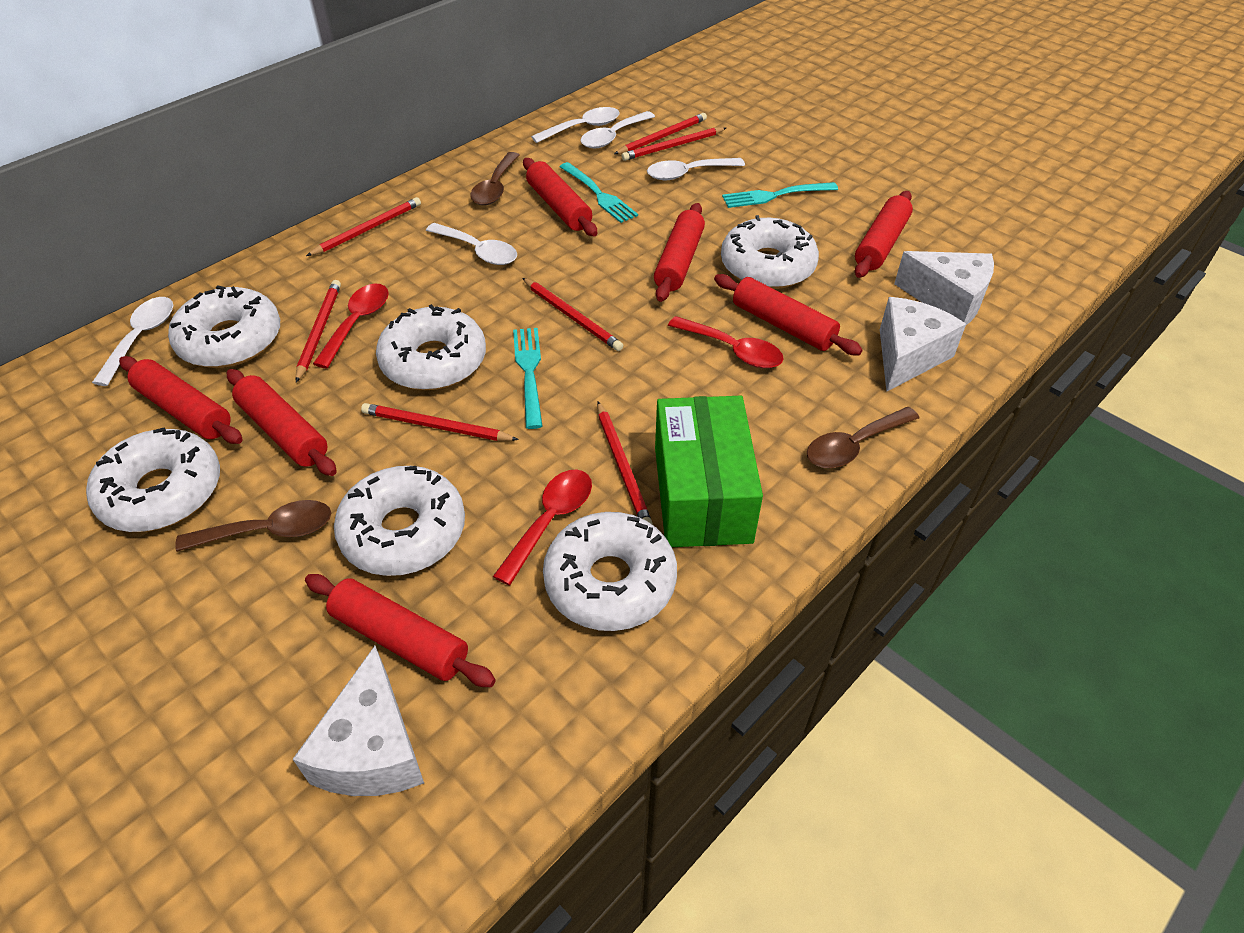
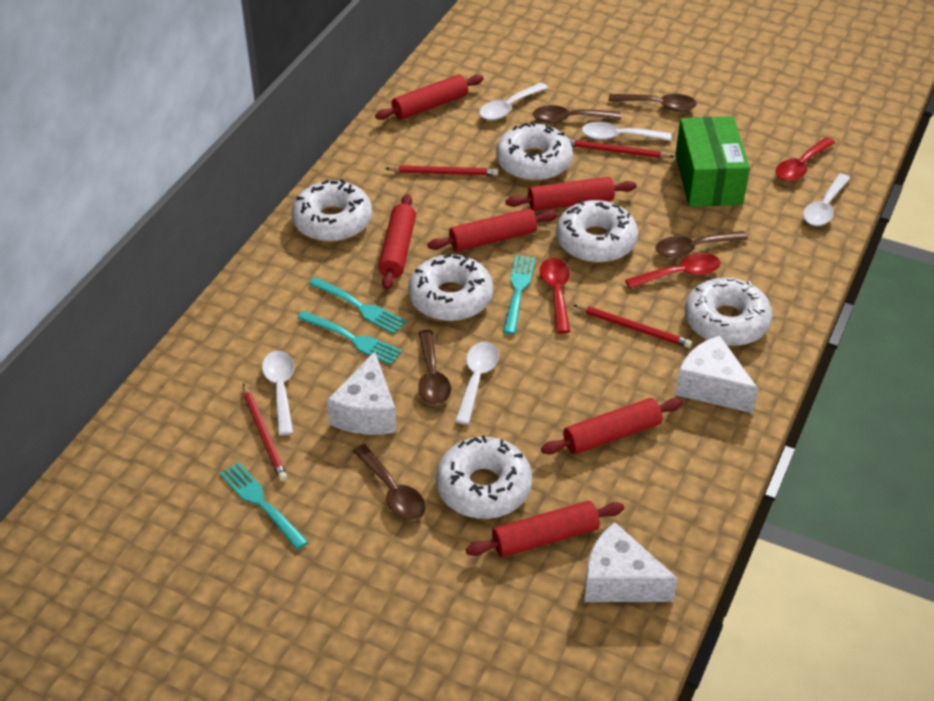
brown spoon: 3 -> 5
red pencil: 7 -> 4
red rolling pin: 7 -> 6
turquoise fork: 3 -> 4

